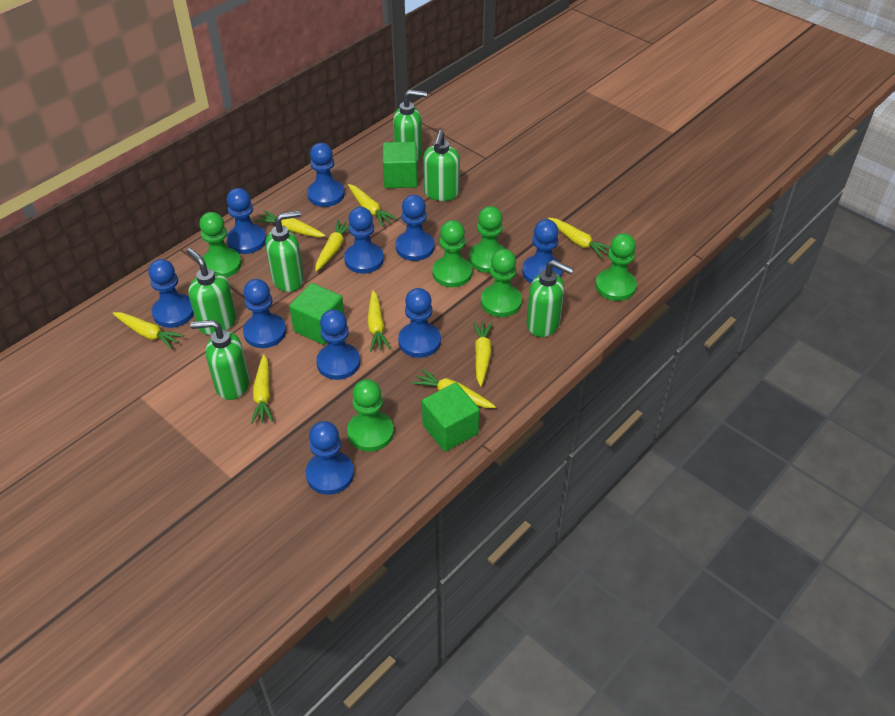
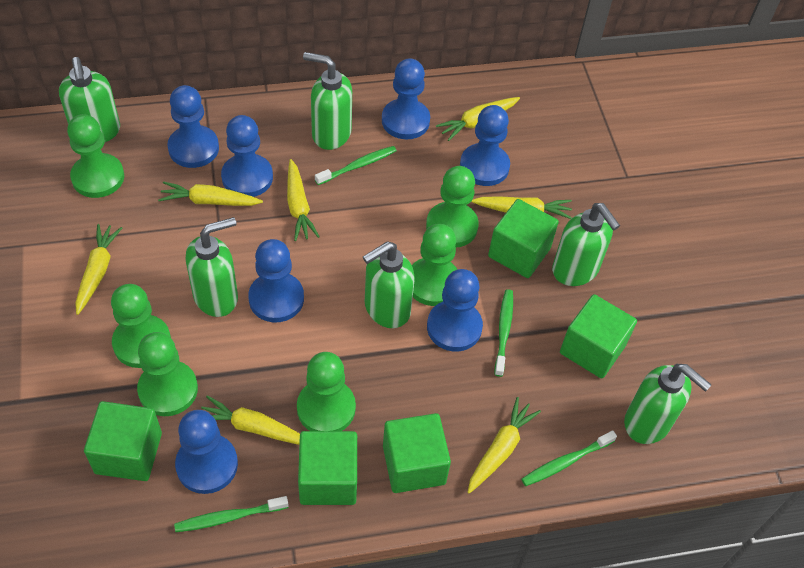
blue pawn: 10 -> 7
green cube: 3 -> 5
green toothbrush: 0 -> 4
yellow carrot: 9 -> 7

